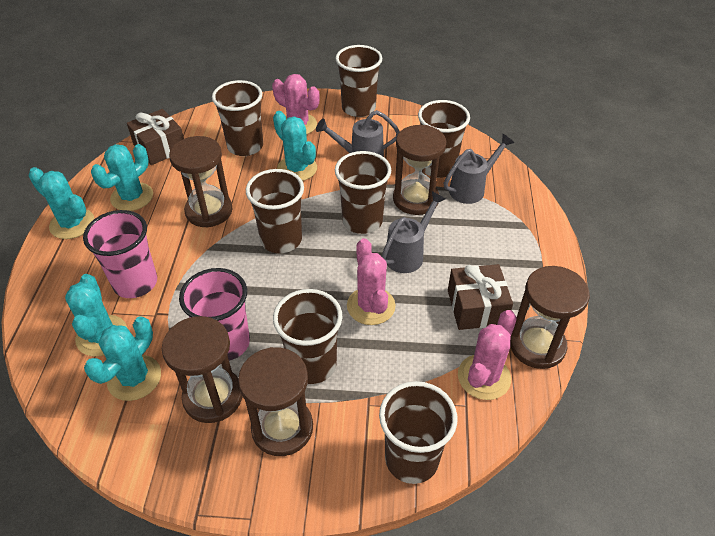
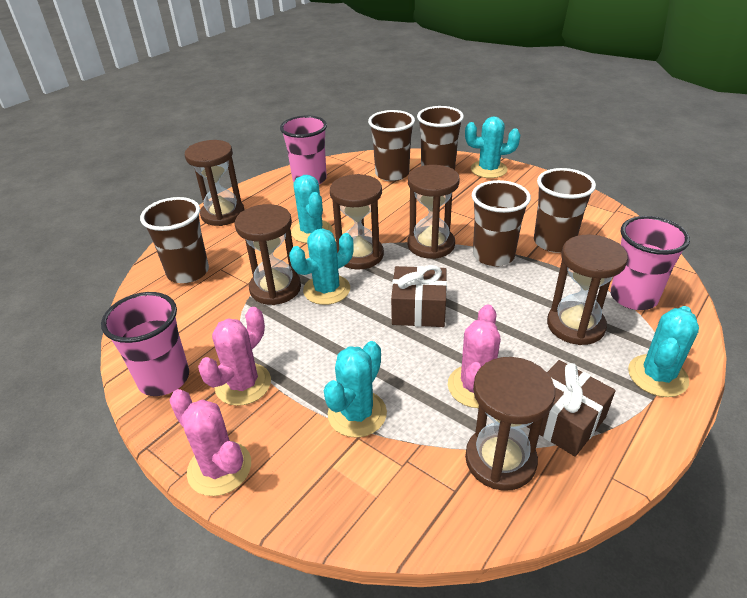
brown cup: 7 -> 5
brown hourglass: 5 -> 6
grey watering can: 3 -> 0
pink cup: 2 -> 3

